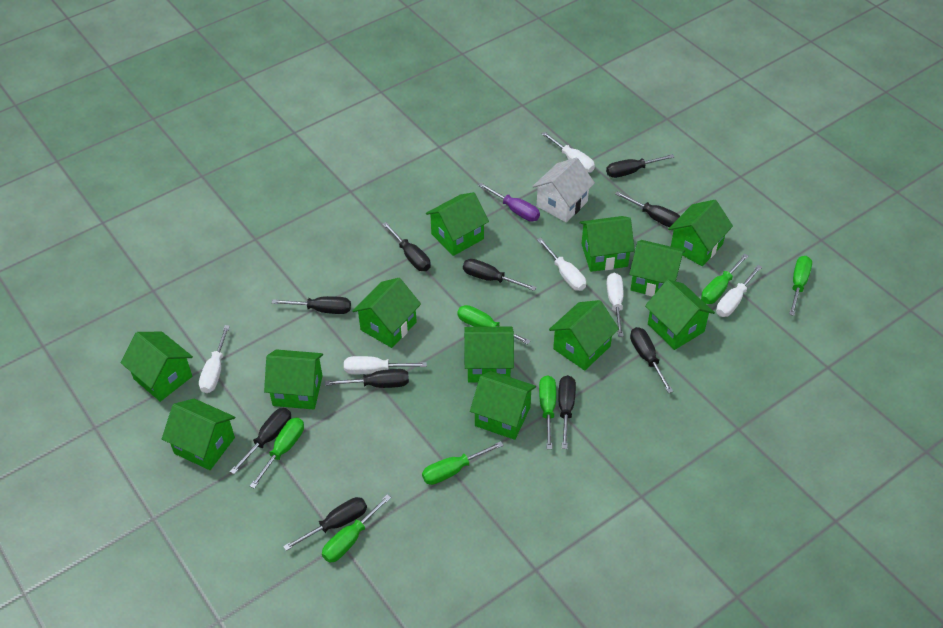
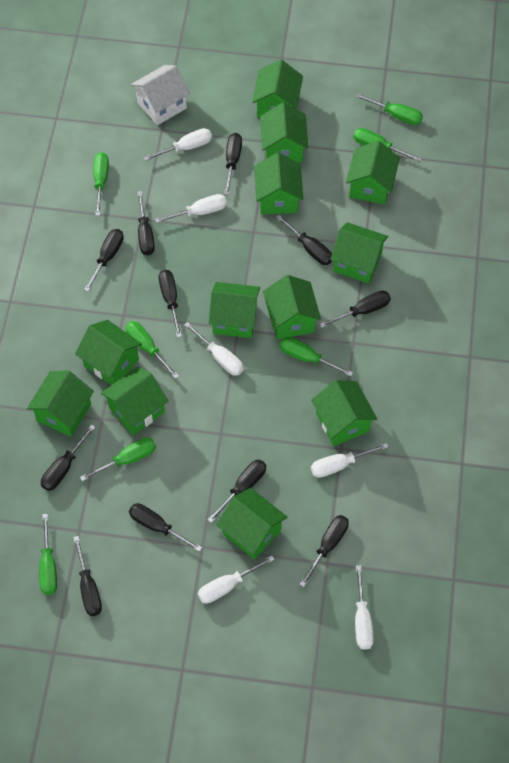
black screwdriver: 10 -> 11
purple screwdriver: 1 -> 0

